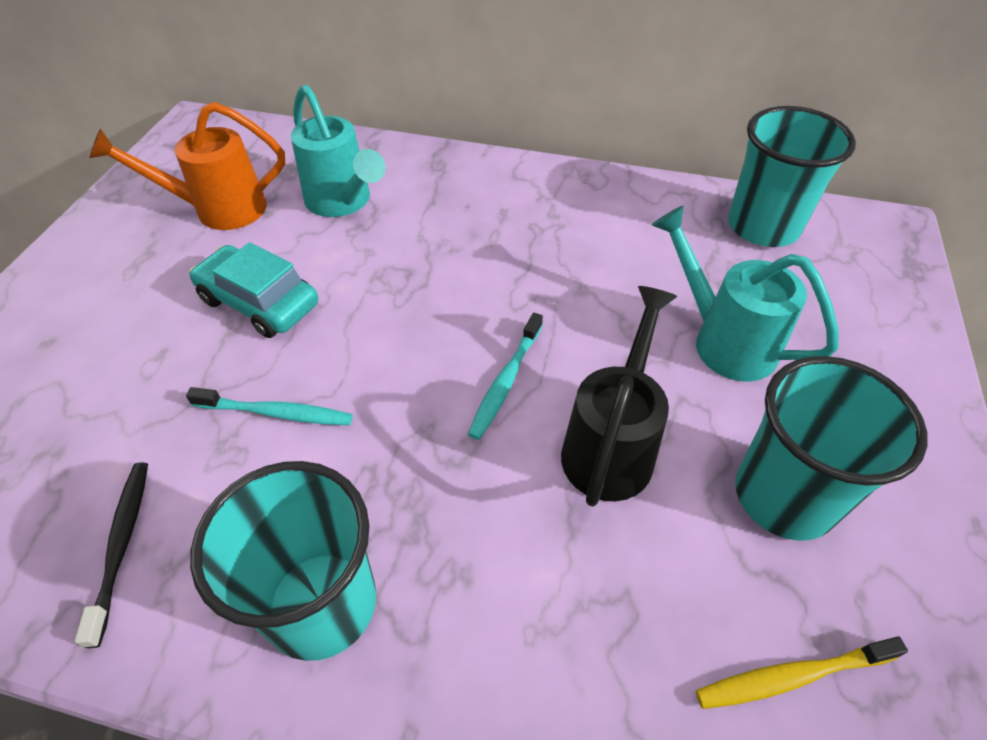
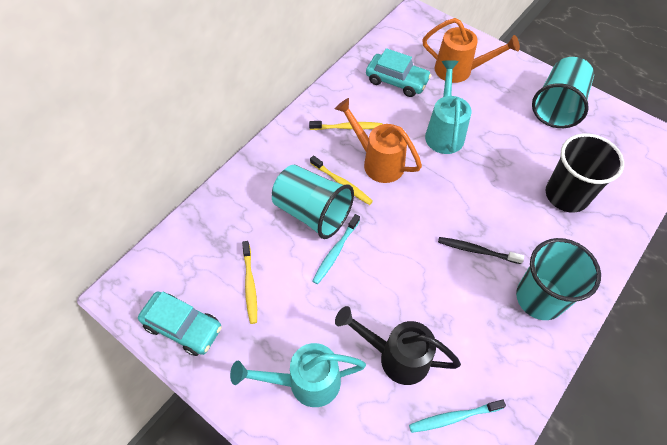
black cup: 0 -> 1
orange watering can: 1 -> 2
turquoise car: 1 -> 2
yellow toothbrush: 1 -> 3

